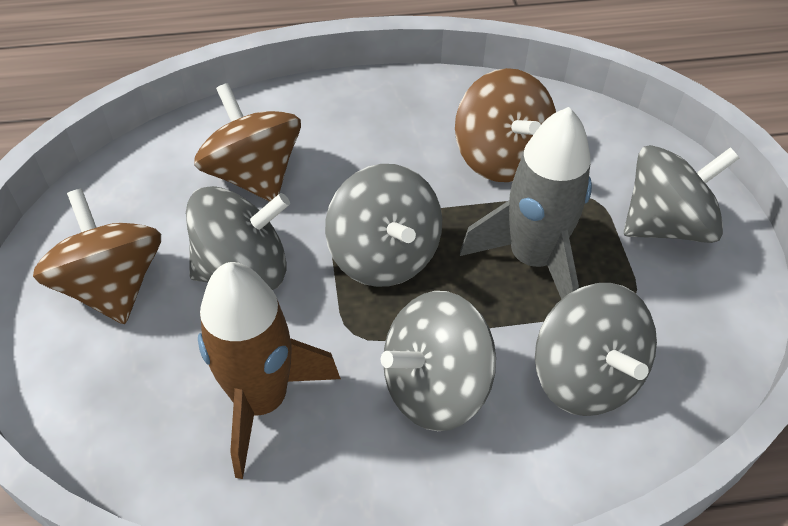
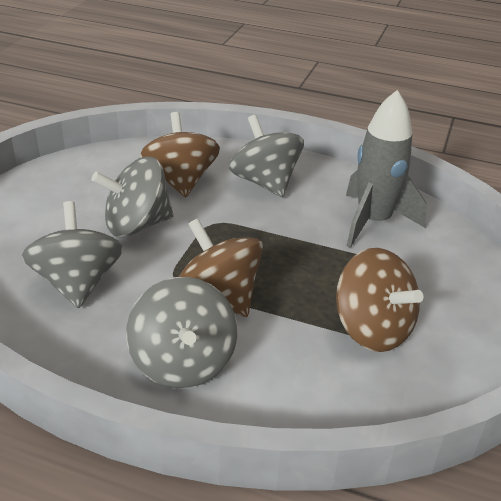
brown rocket: 1 -> 0
grey spinning top: 5 -> 4

